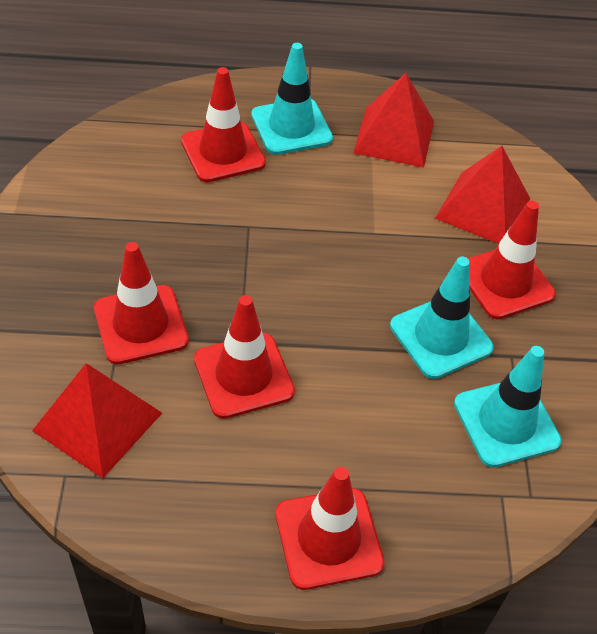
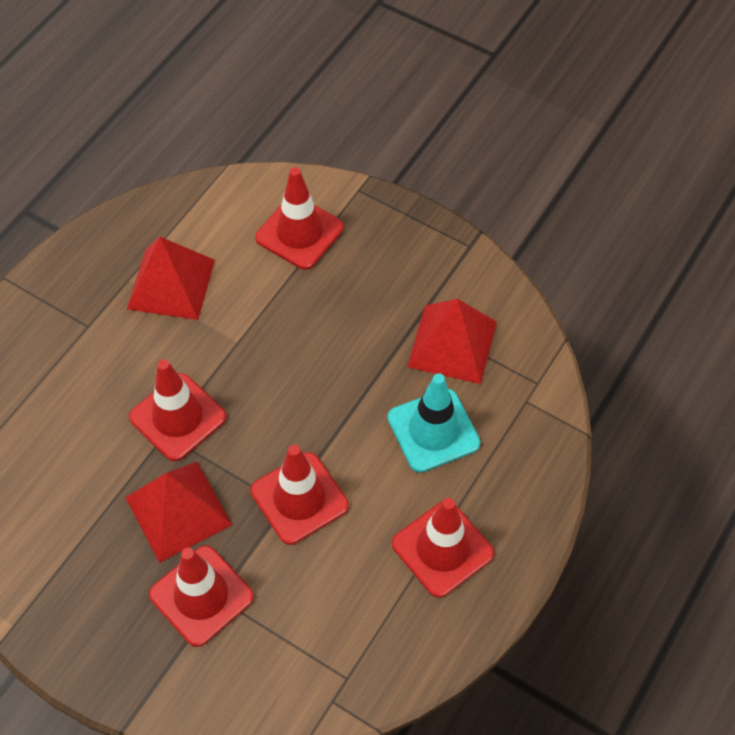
turquoise traffic cone: 3 -> 1

